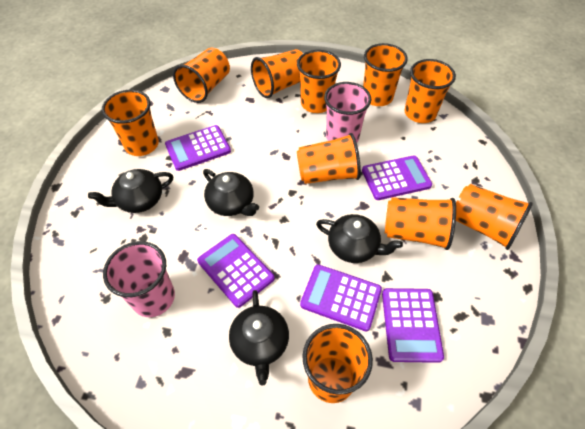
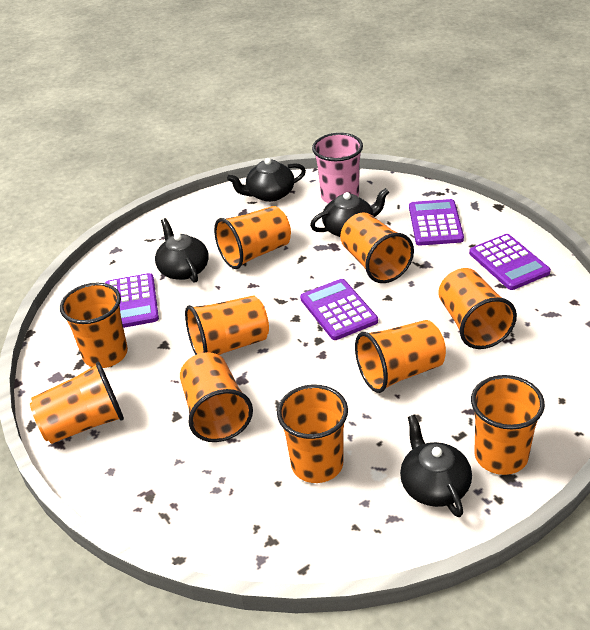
pink cup: 2 -> 1
purple calculator: 5 -> 4

